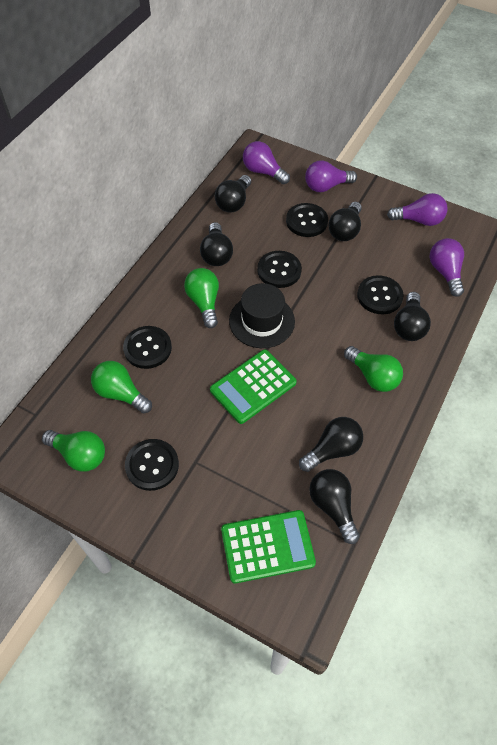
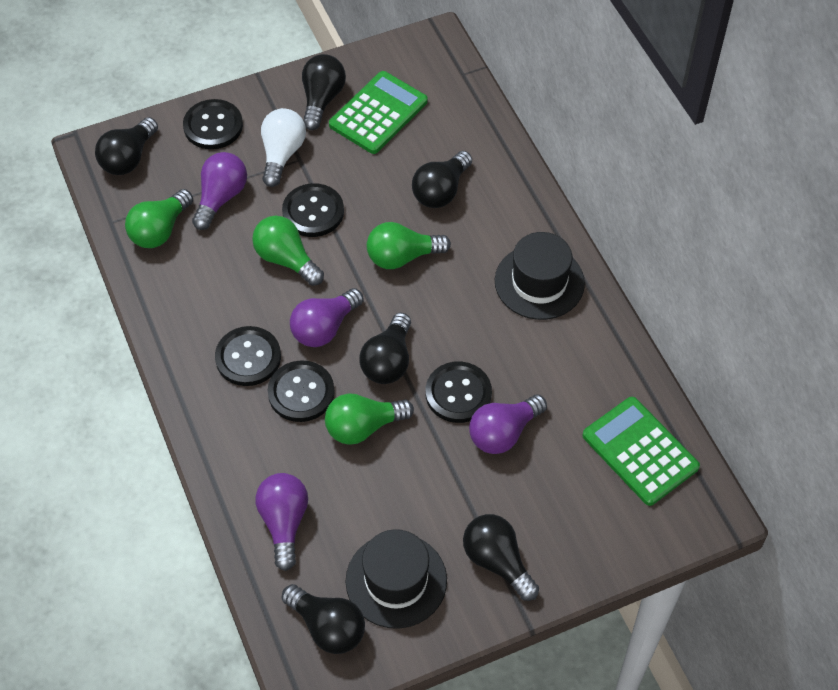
black hat: 1 -> 2
white light bulb: 0 -> 1

